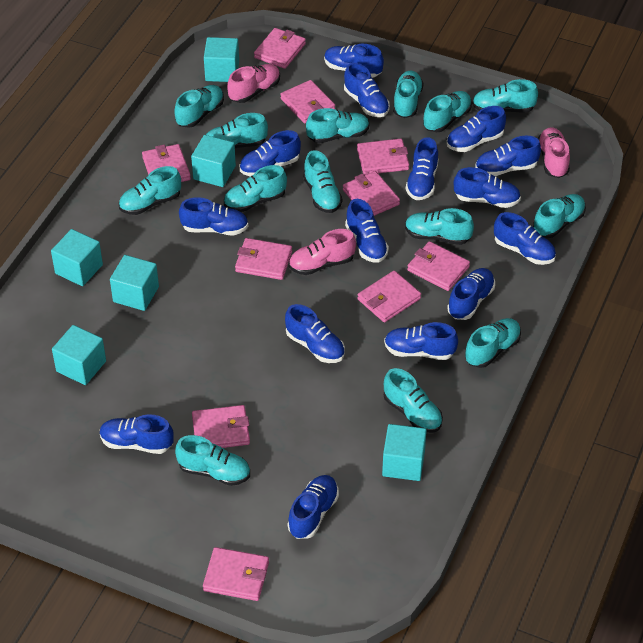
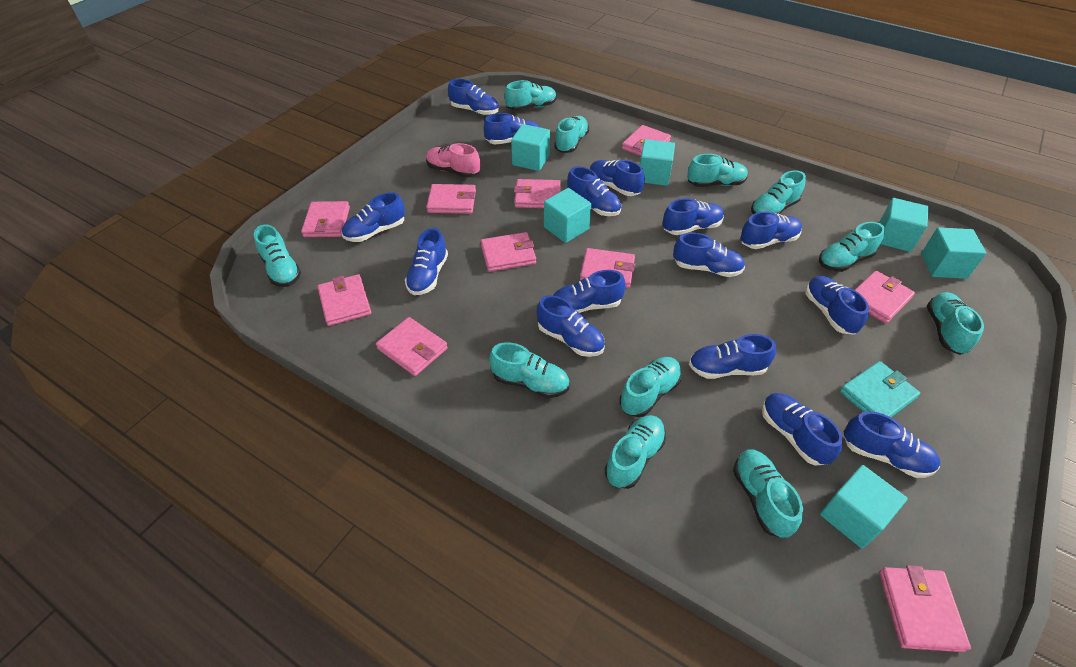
pink shoe: 3 -> 1
turquoise shoe: 14 -> 11
turquoise wallet: 0 -> 1

